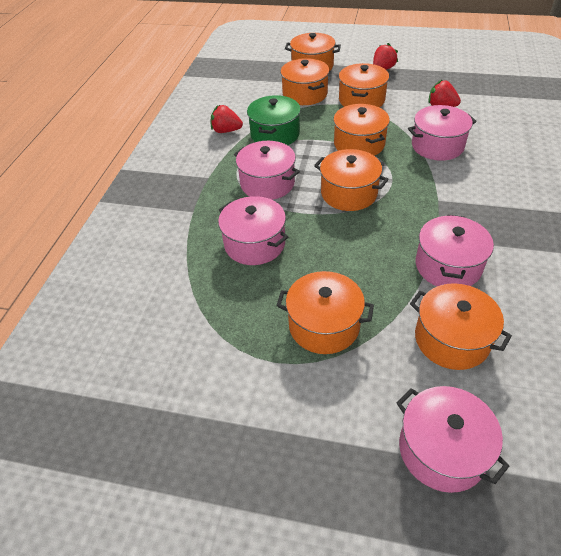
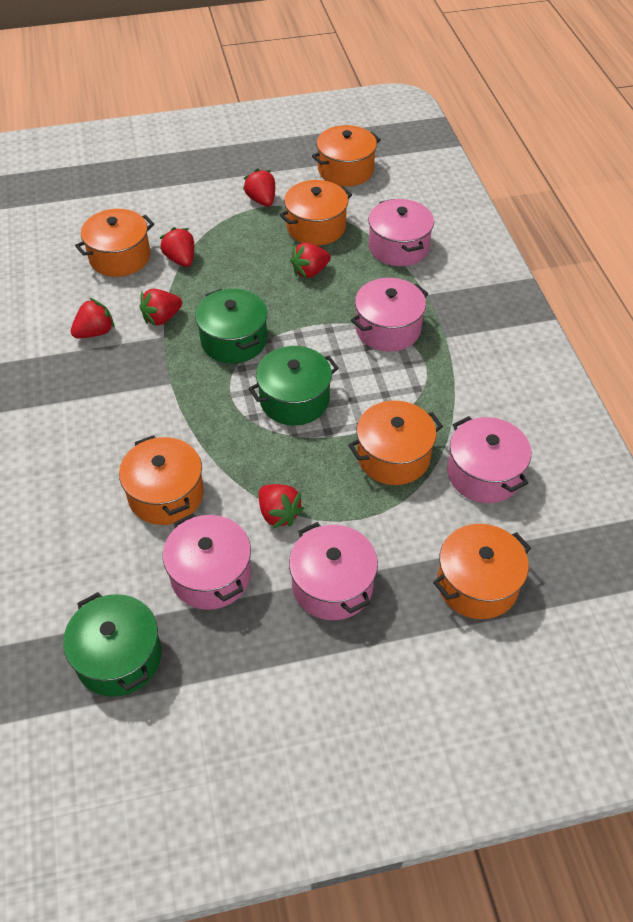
green pot: 1 -> 3
orange pot: 7 -> 6
red strawberry: 3 -> 6

